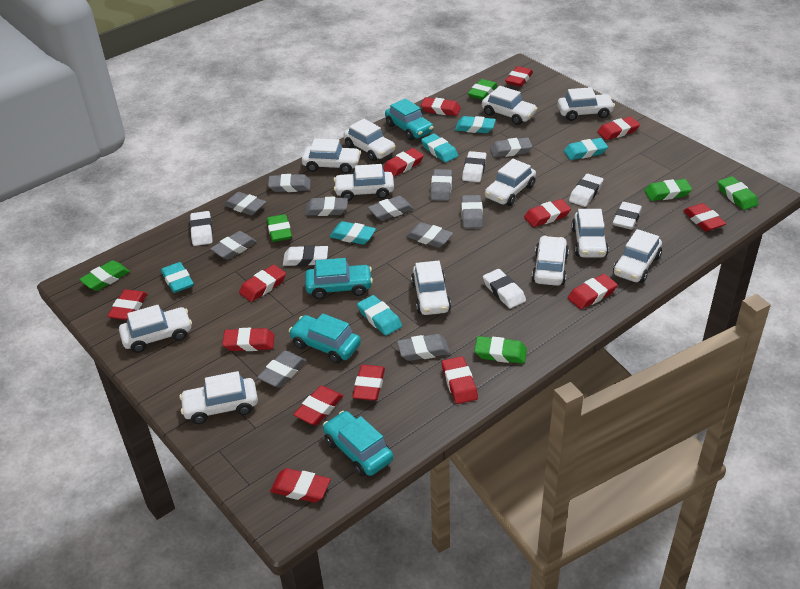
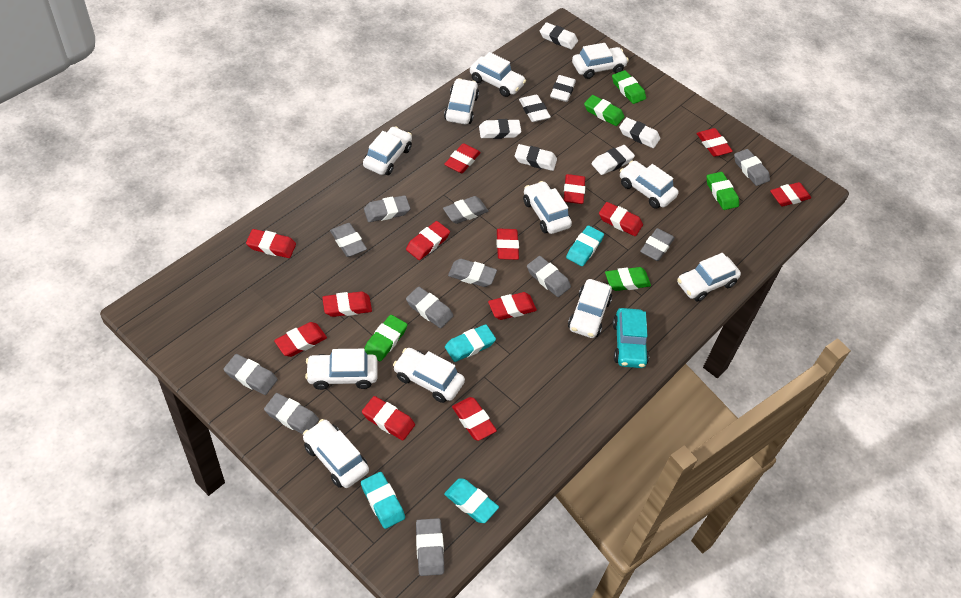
green eraser: 6 -> 5
red eraser: 14 -> 13
turquoise car: 4 -> 1
turquoise eraser: 6 -> 4
white car: 12 -> 11
white eraser: 6 -> 7

